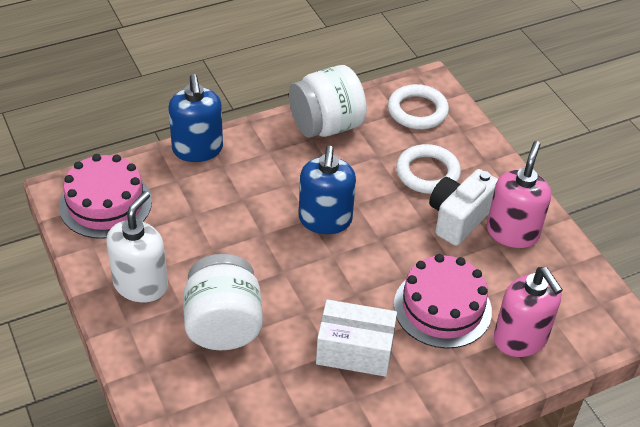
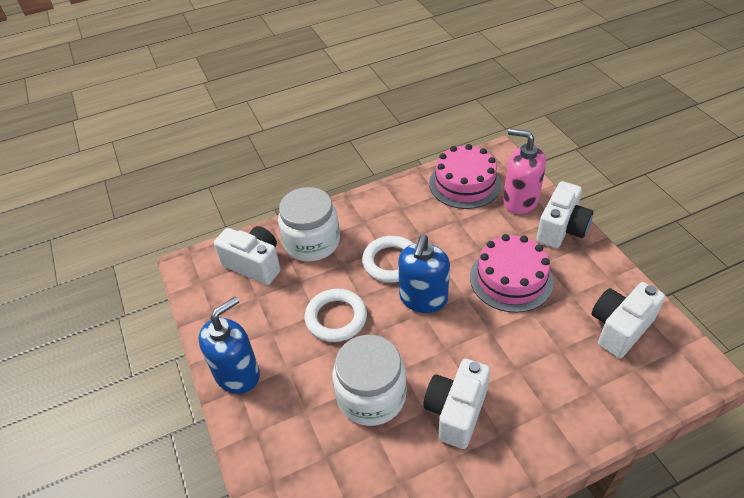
pink soap dispenser: 2 -> 1
white box: 1 -> 0
white camera: 1 -> 4
white soap dispenser: 1 -> 0

